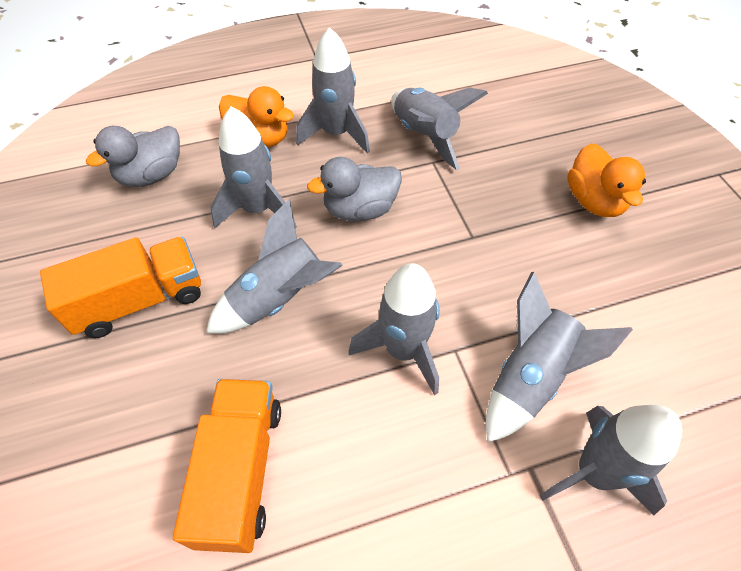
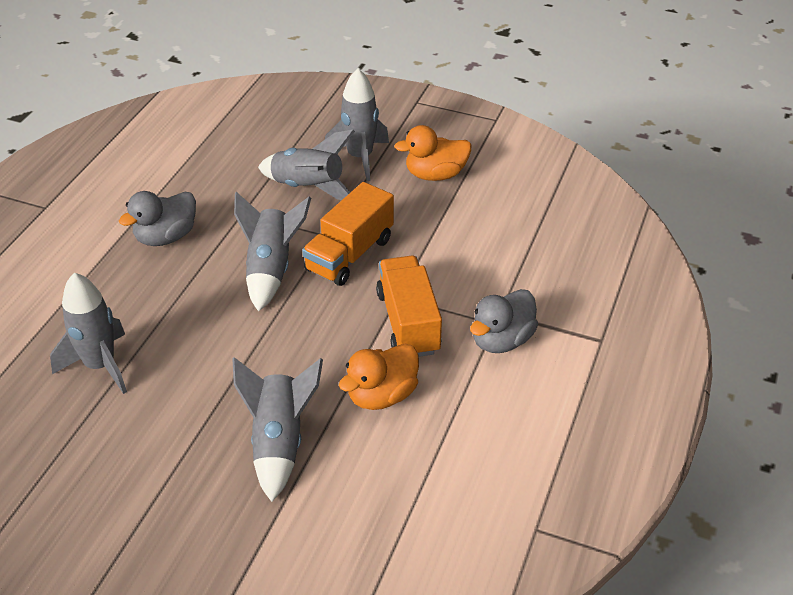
grey rocket: 7 -> 5

